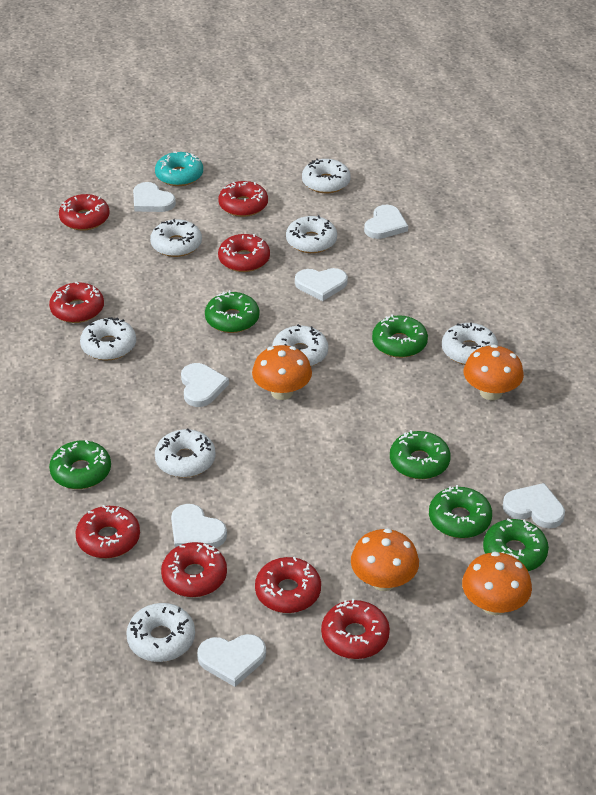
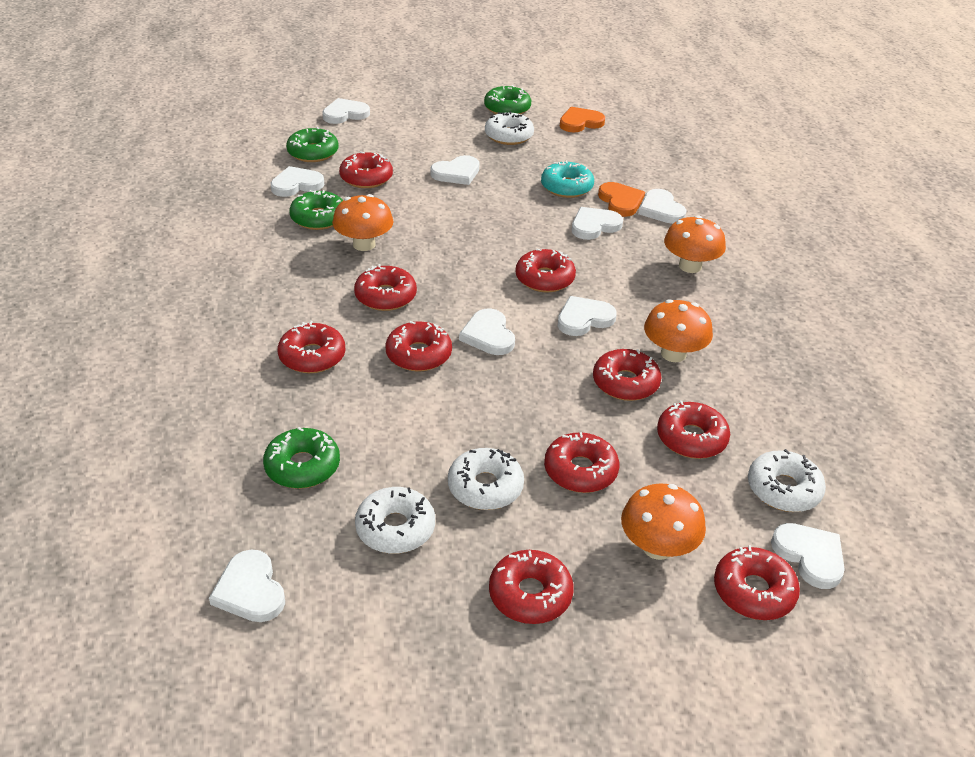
green donut: 6 -> 4
orange heart: 0 -> 2
red donut: 8 -> 10
white donut: 8 -> 4
white heart: 7 -> 9

